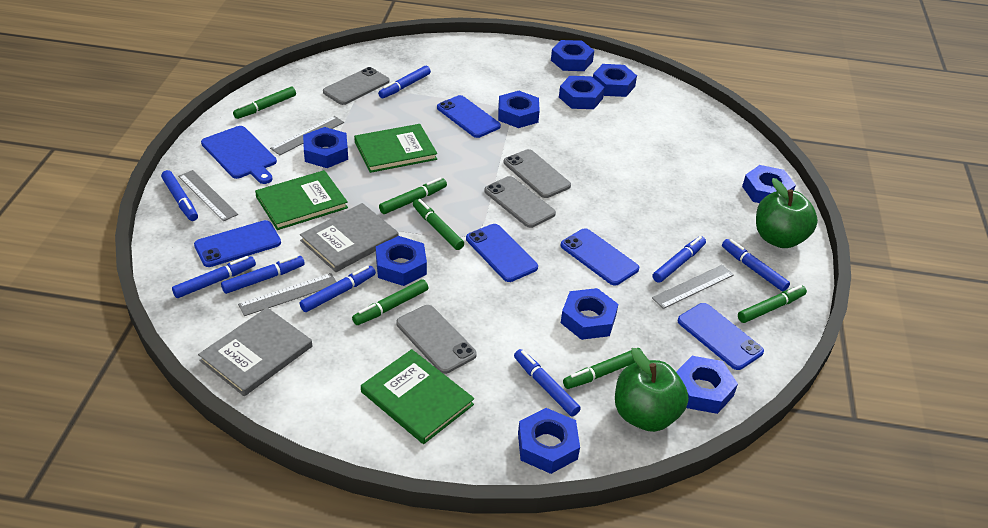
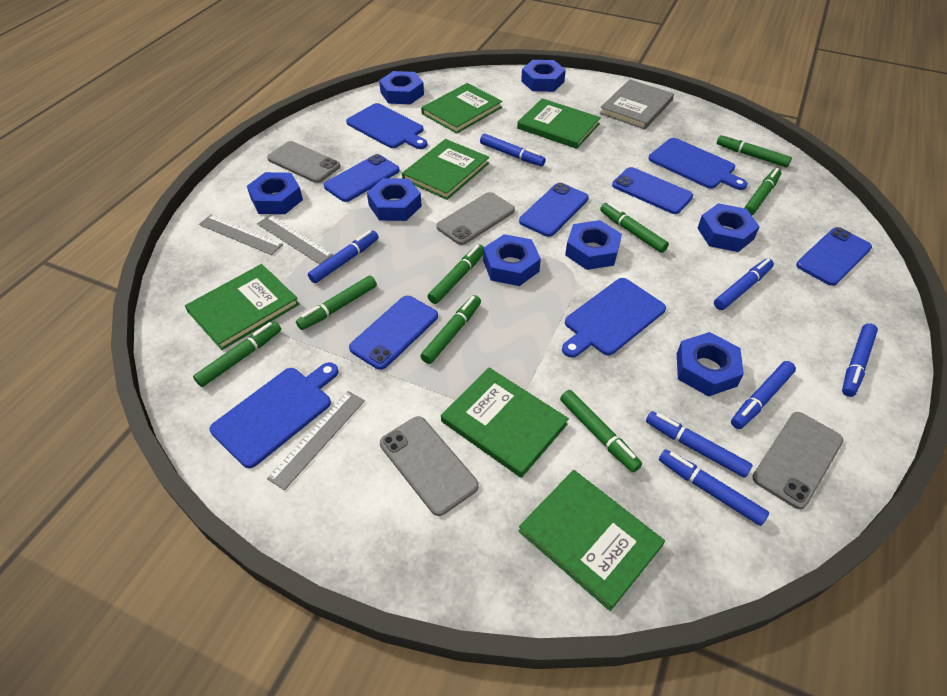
blue cutting board: 1 -> 4
blue marker: 8 -> 7
blue nut: 10 -> 8
green apple: 2 -> 0
green book: 3 -> 6
green marker: 6 -> 8
grey book: 2 -> 1
grey ruler: 4 -> 3

